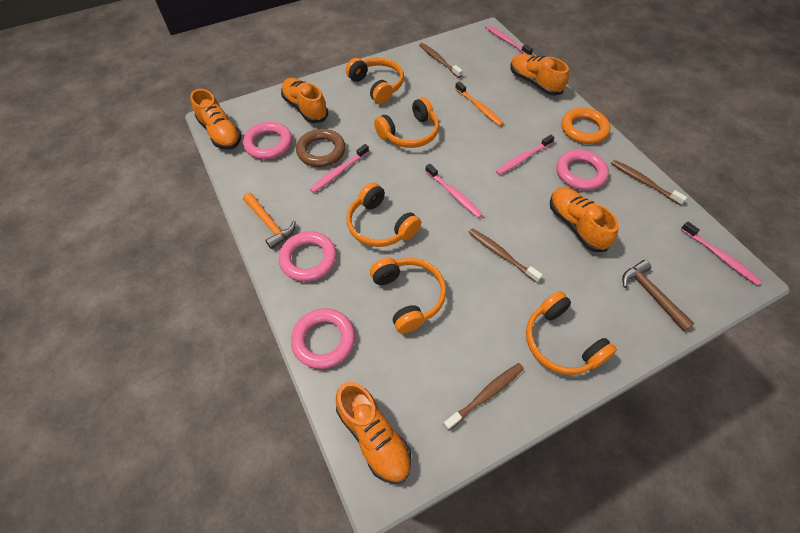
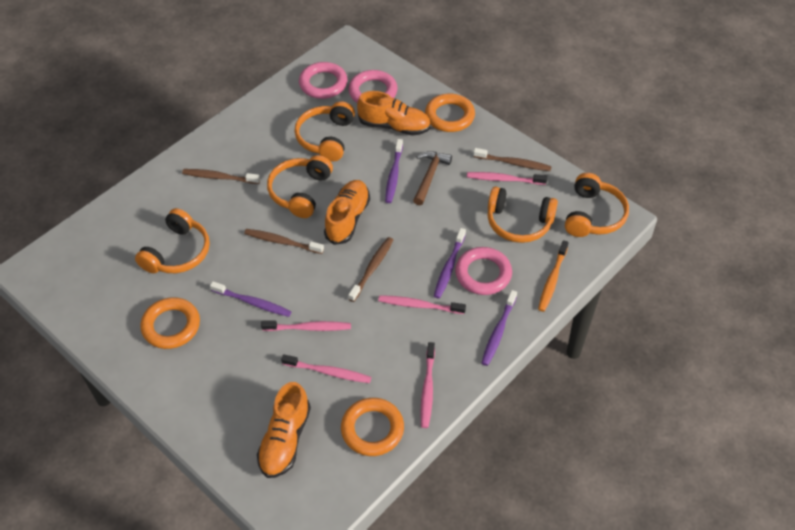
brown ring: 1 -> 0
orange hammer: 1 -> 0
orange ring: 1 -> 3
orange shoe: 5 -> 3
pink ring: 4 -> 3
purple toothbrush: 0 -> 4

